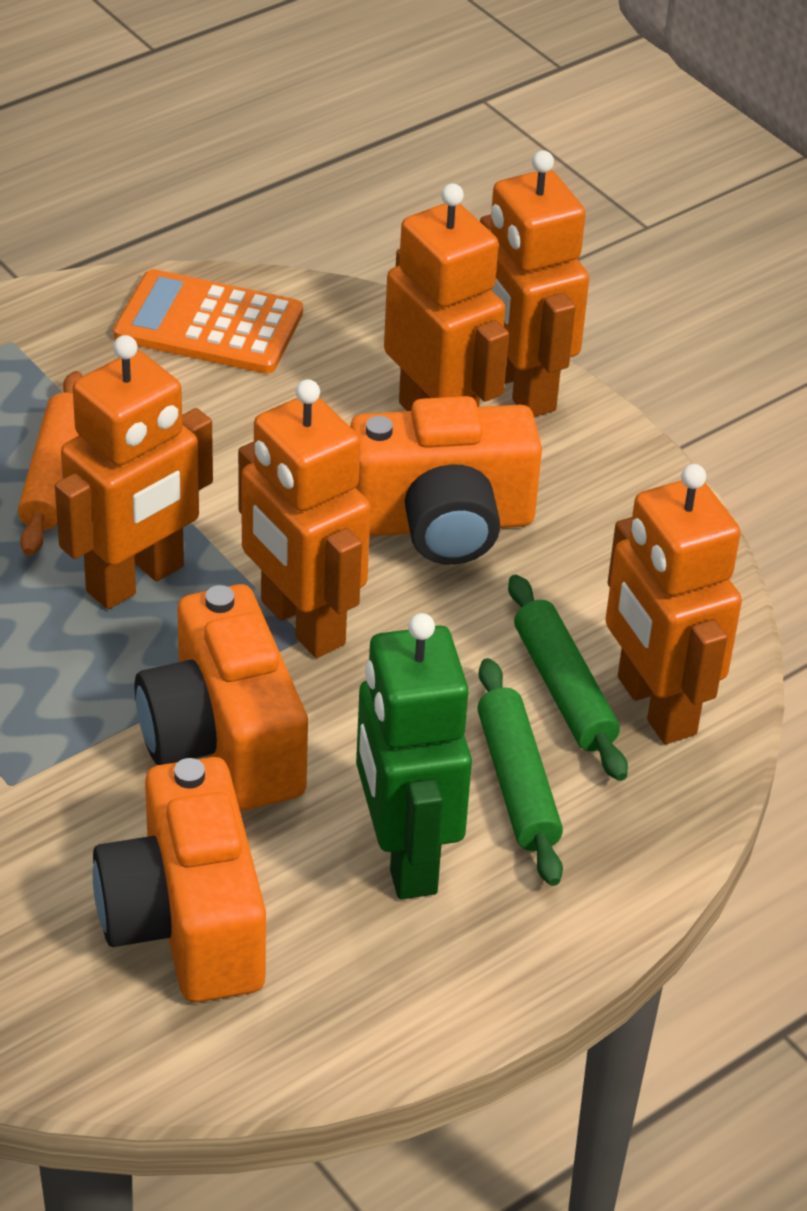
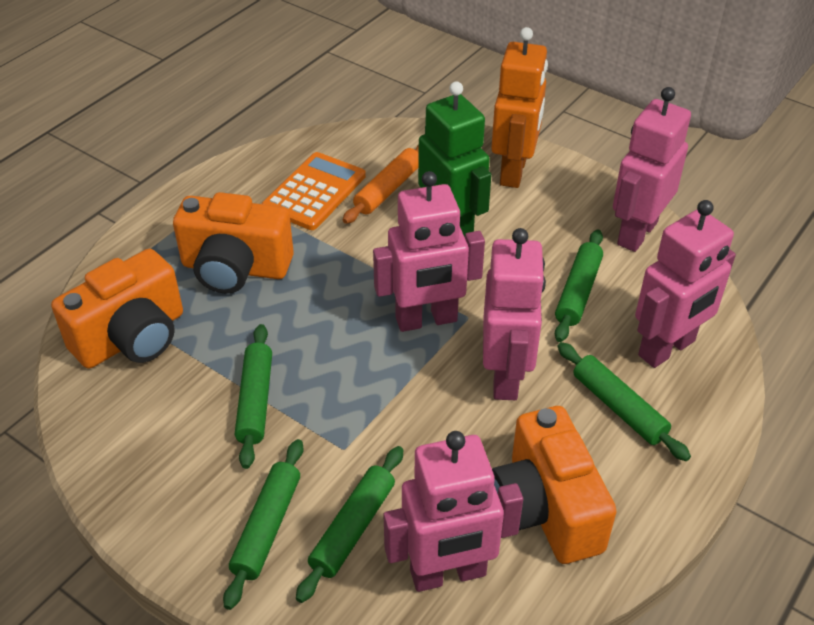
green rolling pin: 2 -> 5
orange robot: 5 -> 1
pink robot: 0 -> 5

